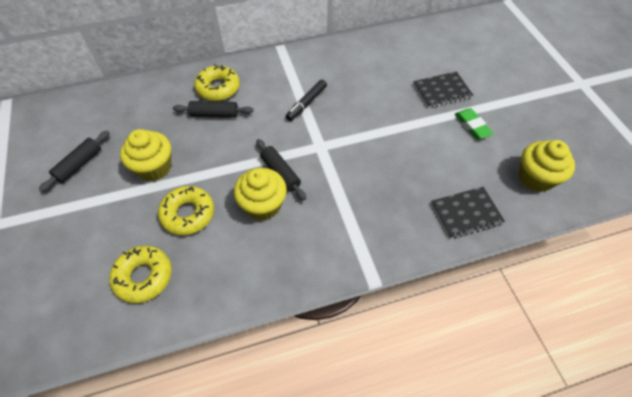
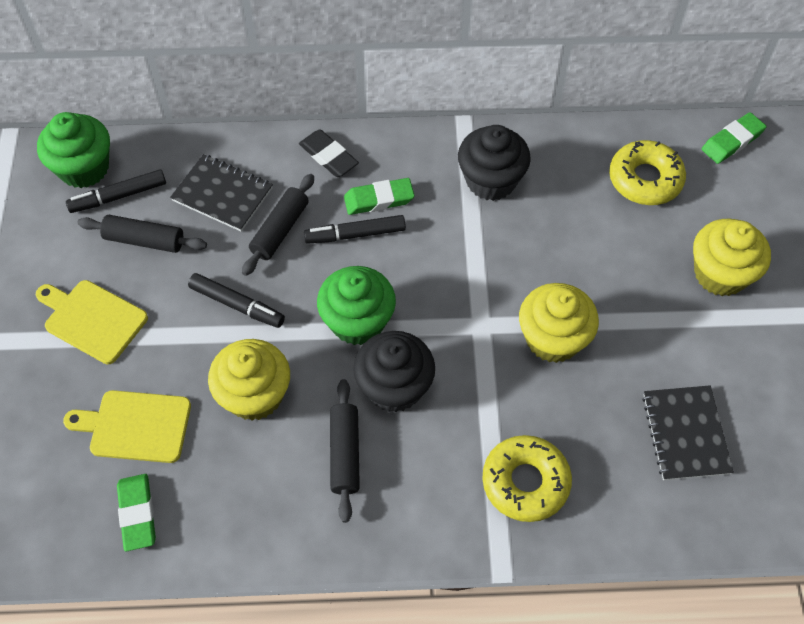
black cupcake: 0 -> 2
black eraser: 0 -> 1
black marker: 1 -> 3
green cupcake: 0 -> 2
green eraser: 1 -> 3
yellow cutting board: 0 -> 2
yellow donut: 3 -> 2

